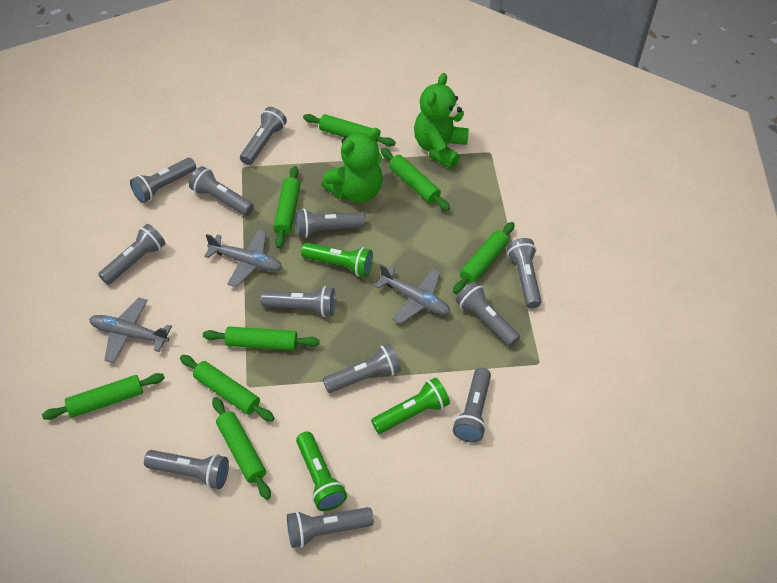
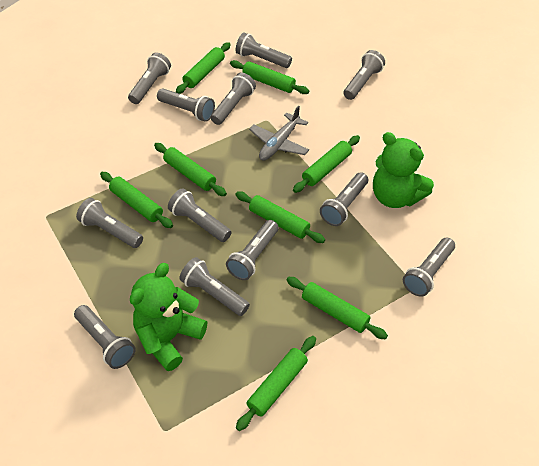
green flashlight: 3 -> 0
grey plane: 3 -> 1

